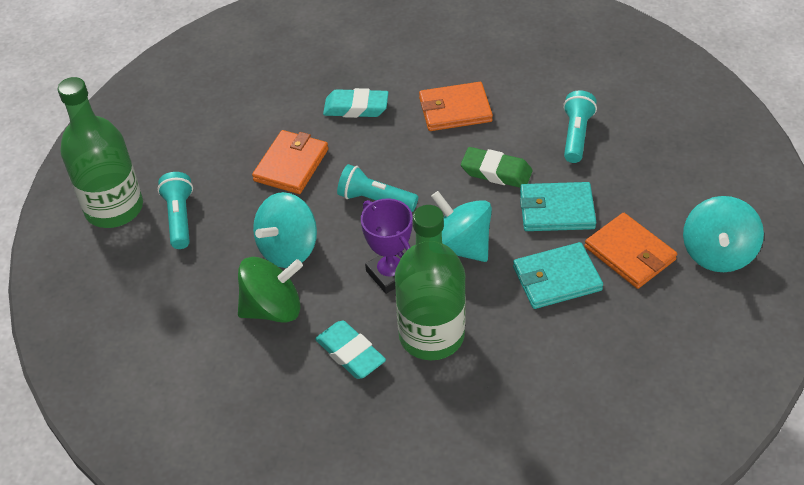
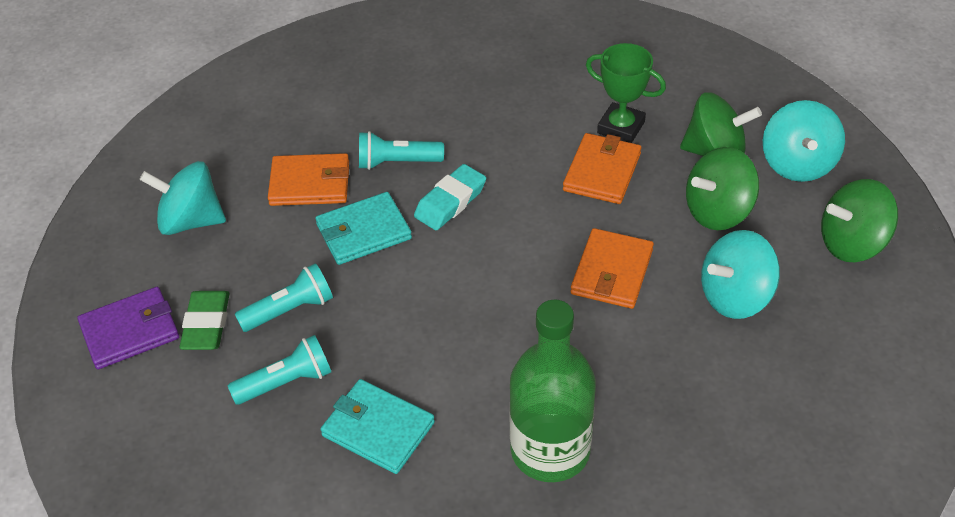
green bottle: 2 -> 1
green spinning top: 1 -> 3
green trophy: 0 -> 1
purple trophy: 1 -> 0
purple wallet: 0 -> 1
turquoise eraser: 2 -> 1

